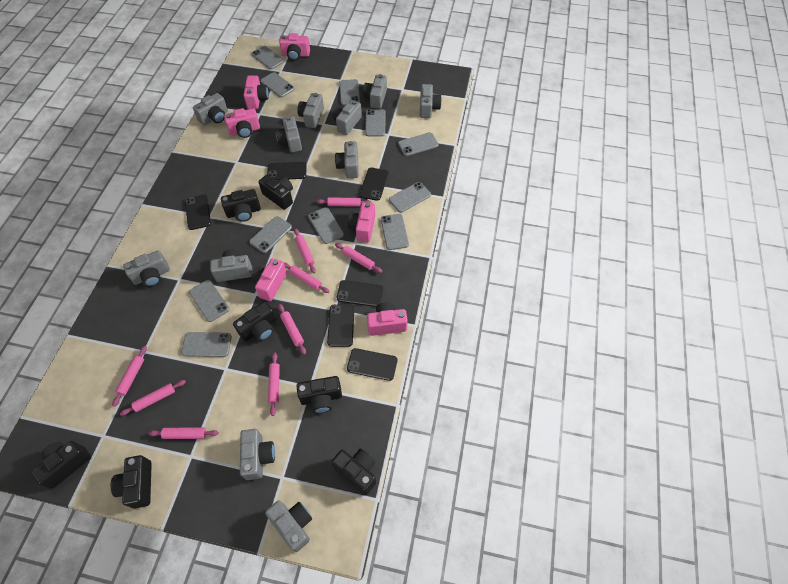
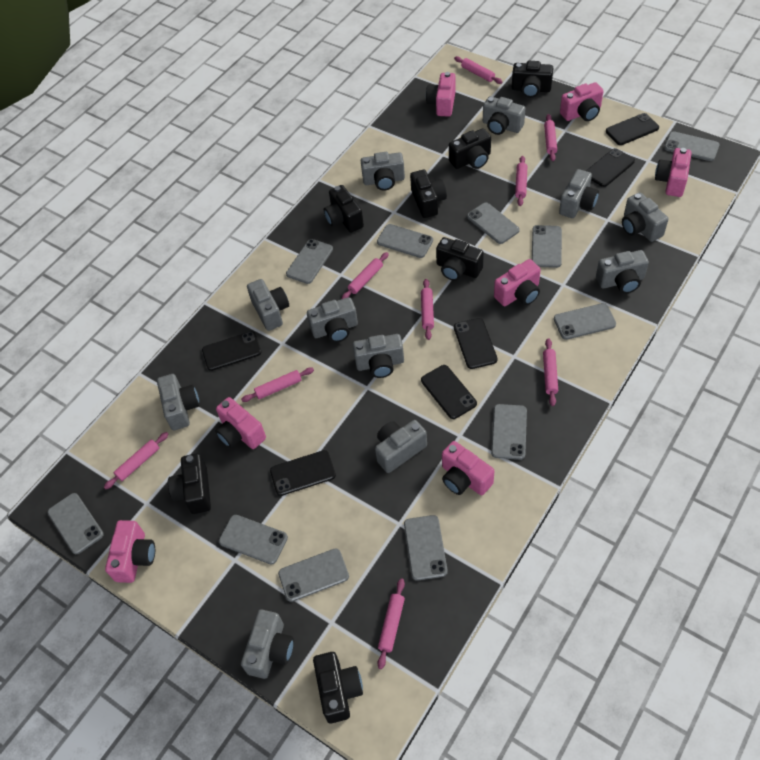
pink camera: 6 -> 7

